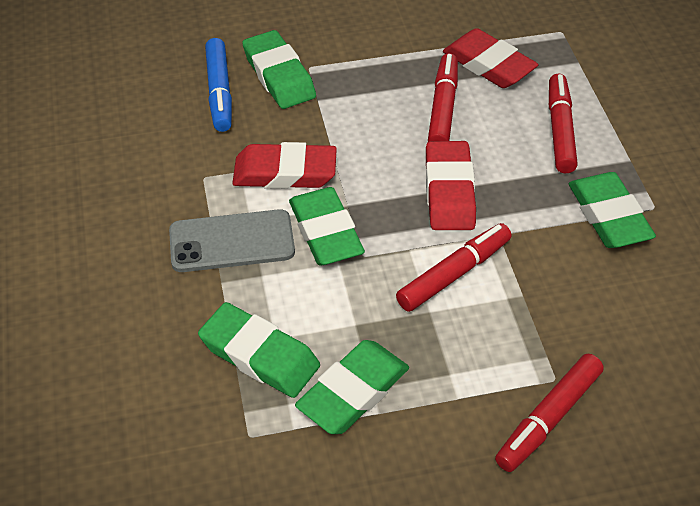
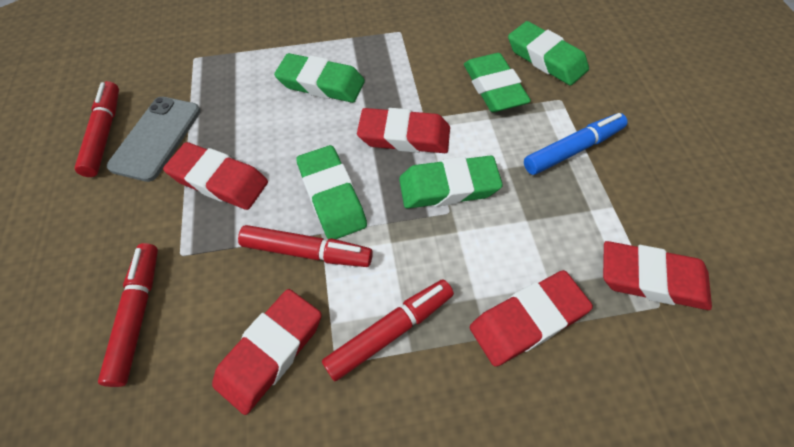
red eraser: 3 -> 5

